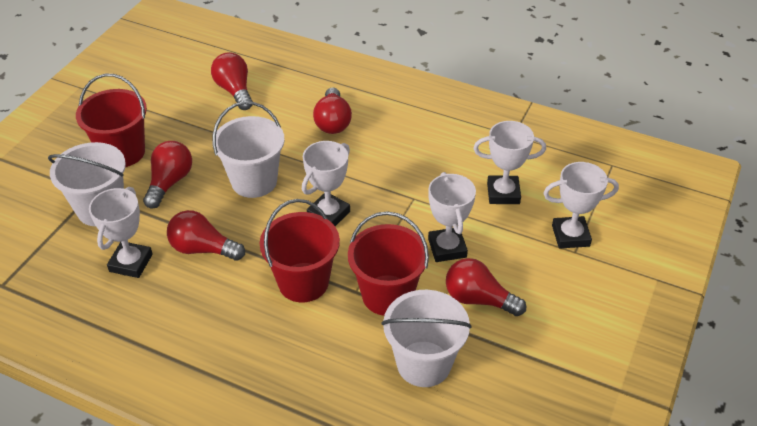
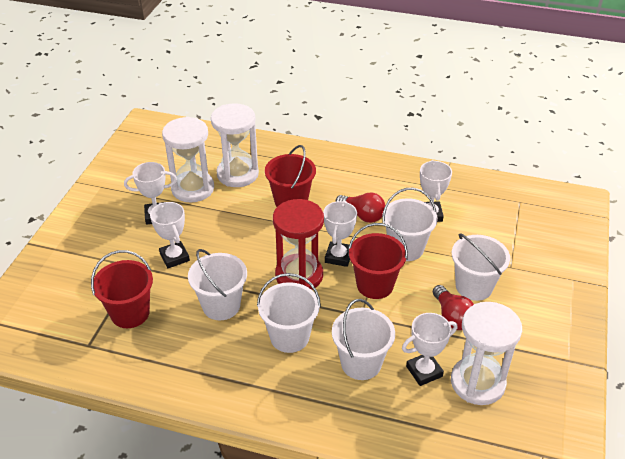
red hourglass: 0 -> 1
red light bulb: 5 -> 2
white bucket: 3 -> 5
white hourglass: 0 -> 3

